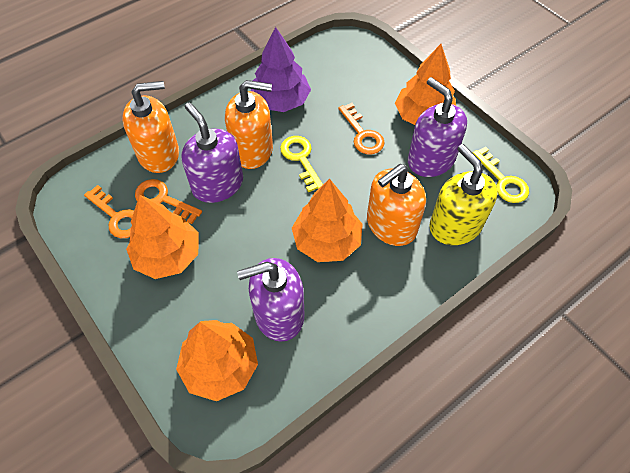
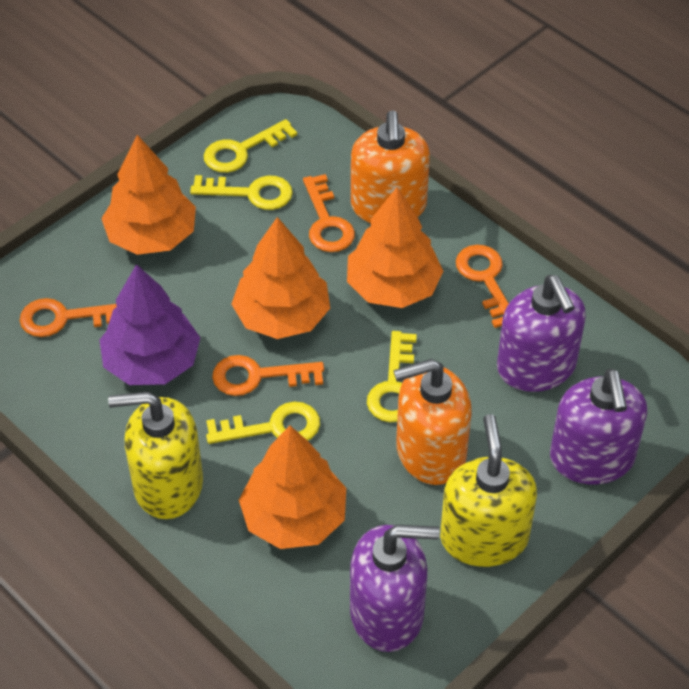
orange key: 3 -> 4
orange soap dispenser: 3 -> 2
yellow key: 2 -> 4
yellow soap dispenser: 1 -> 2

